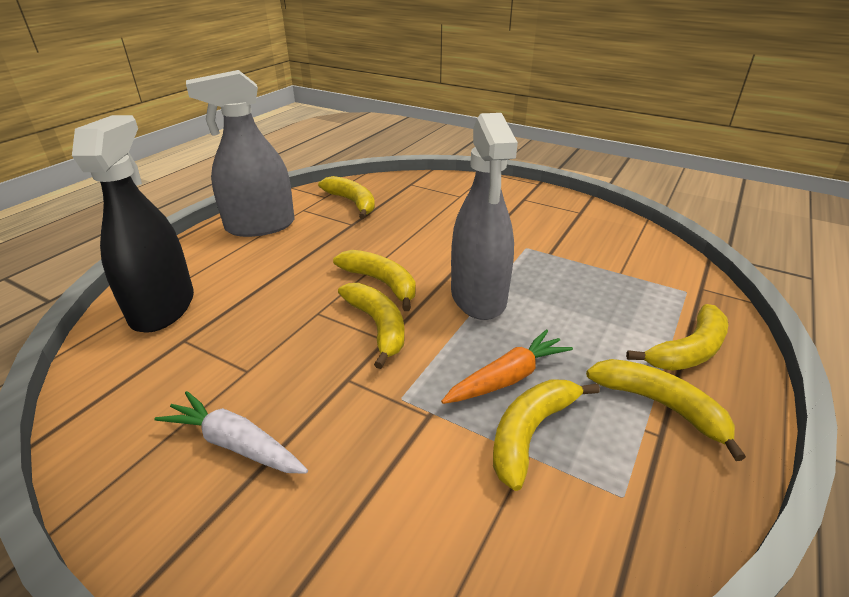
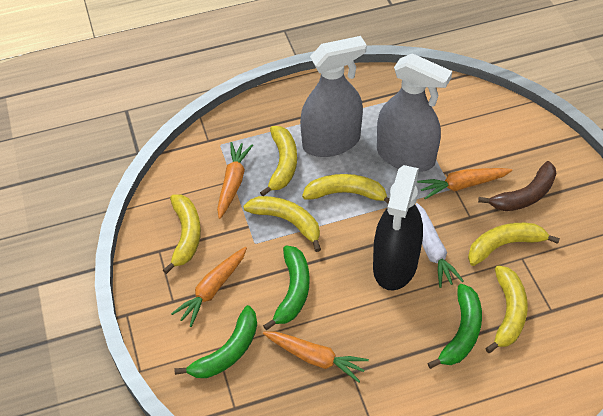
brown banana: 0 -> 1
green banana: 0 -> 3
orange carrot: 1 -> 4

